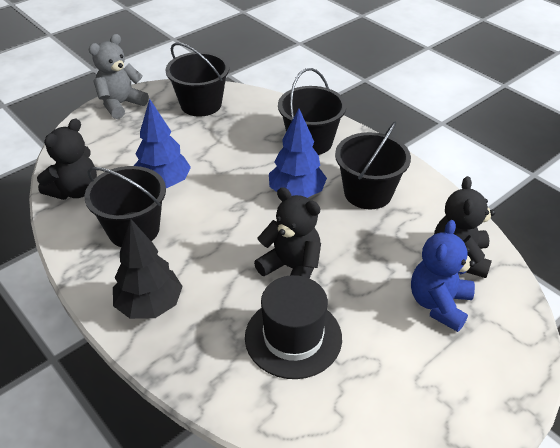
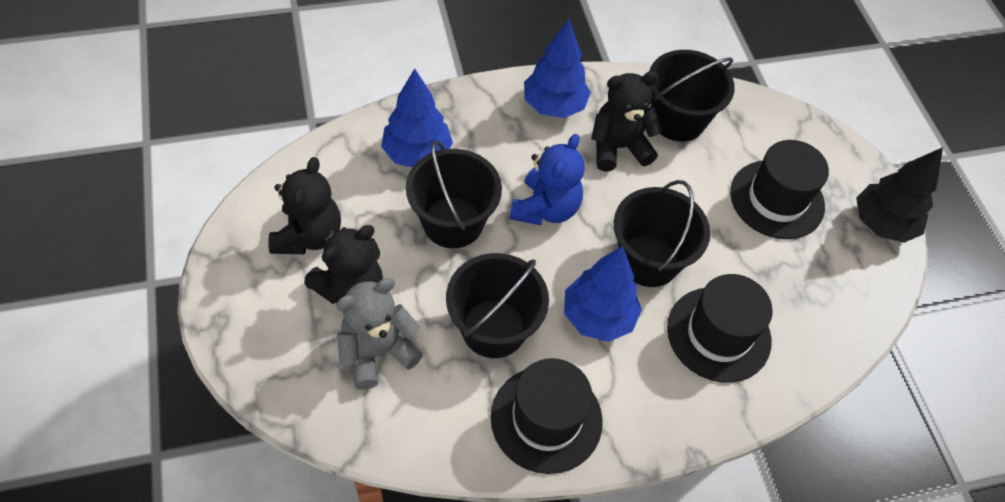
black hat: 1 -> 3
blue tree: 2 -> 3

